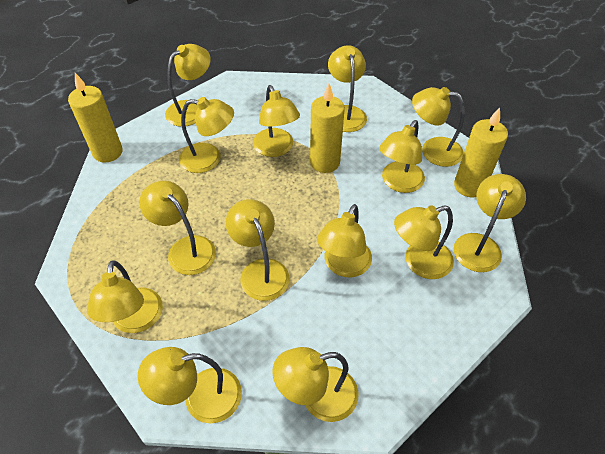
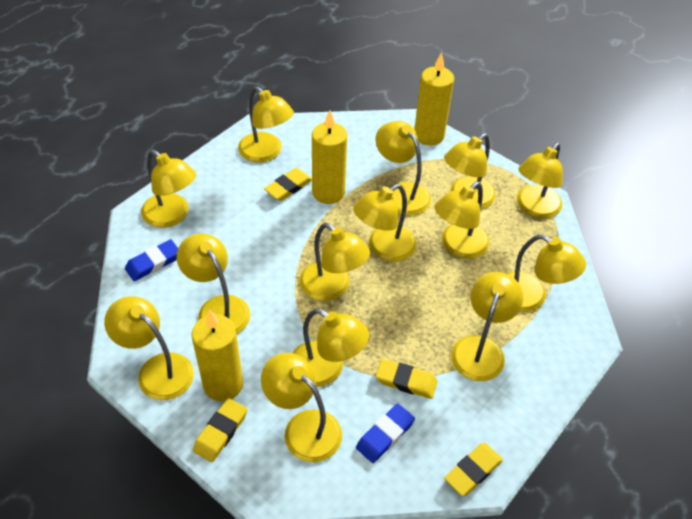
blue eraser: 0 -> 2
yellow eraser: 0 -> 4

